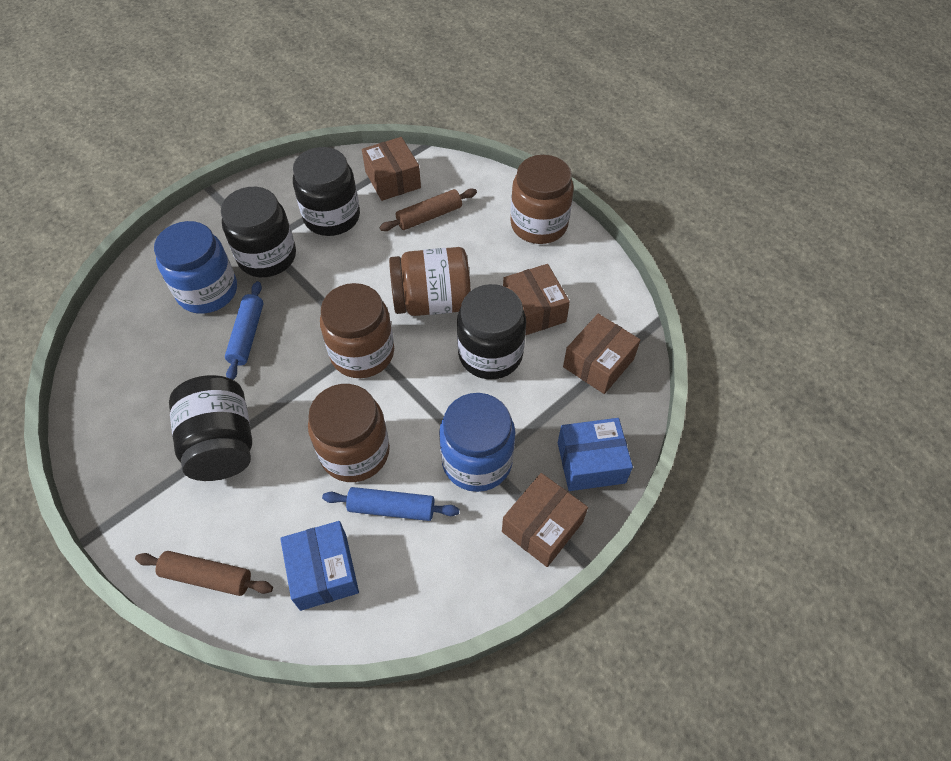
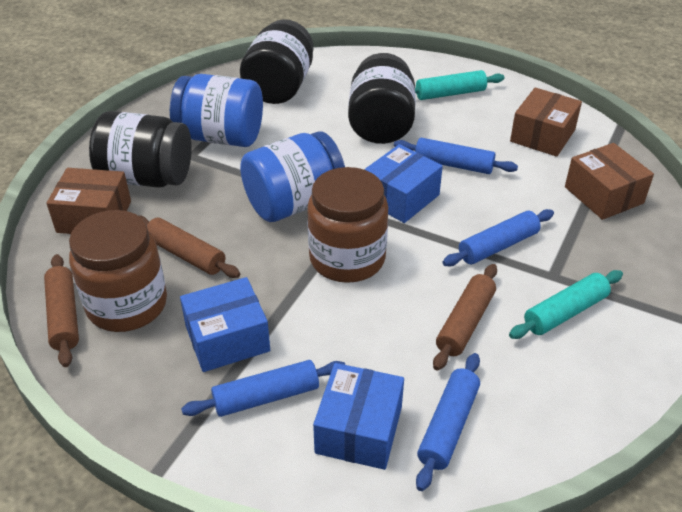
black jar: 4 -> 3
blue box: 2 -> 3
blue rolling pin: 2 -> 4
brown box: 4 -> 3
brown jar: 4 -> 2
brown rolling pin: 2 -> 3
turquoise rolling pin: 0 -> 2

